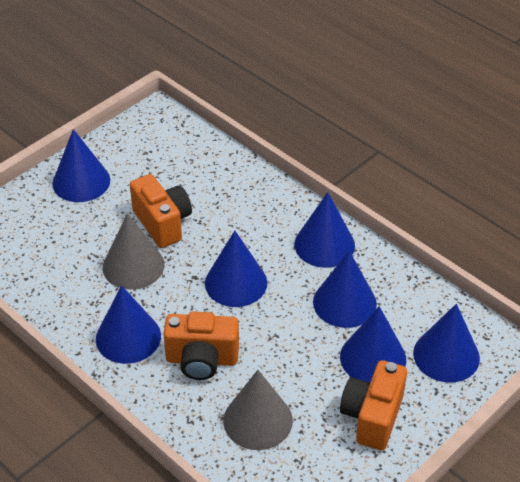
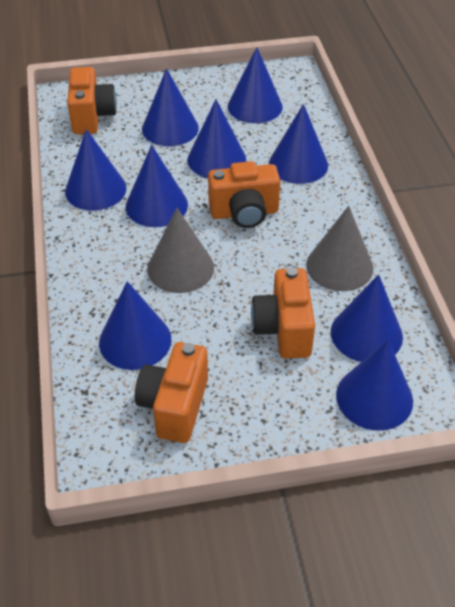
blue cone: 7 -> 9
orange camera: 3 -> 4

